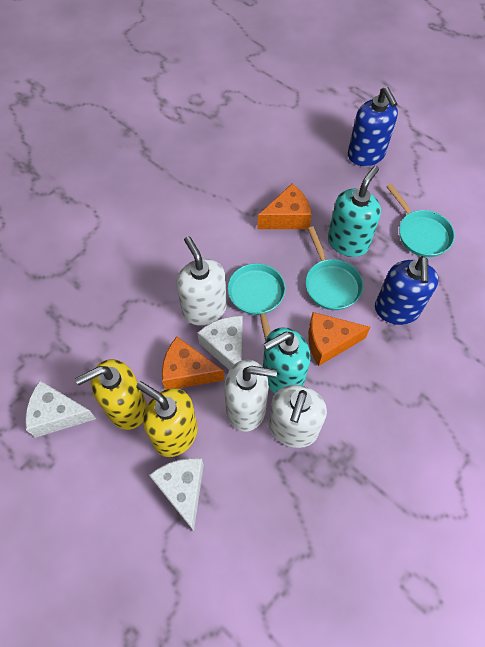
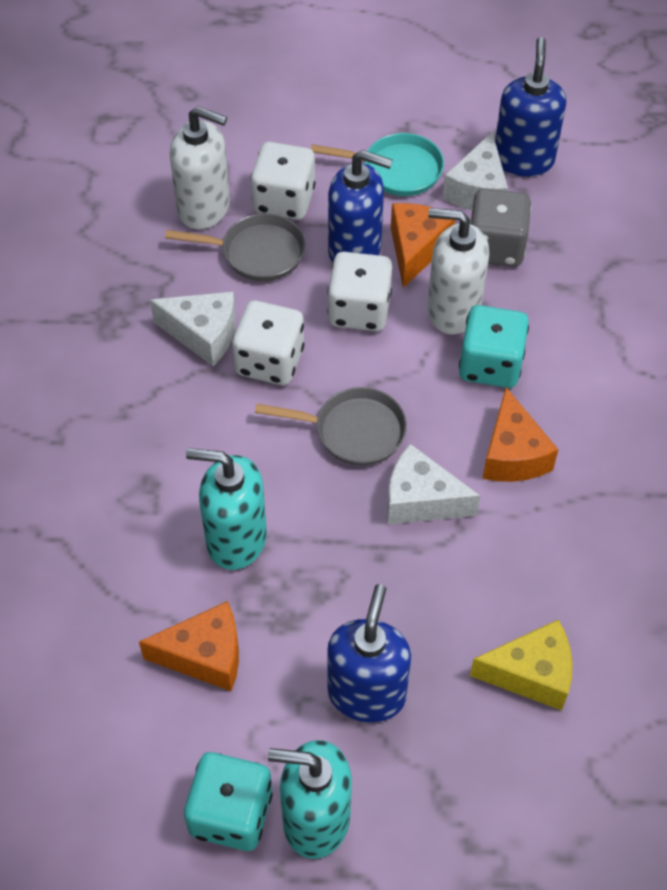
blue soap dispenser: 2 -> 3
grey dice: 0 -> 1
grey pan: 0 -> 2
turquoise dice: 0 -> 2
turquoise pan: 3 -> 1
white dice: 0 -> 3
white soap dispenser: 3 -> 2
yellow cheese: 0 -> 1
yellow soap dispenser: 2 -> 0

